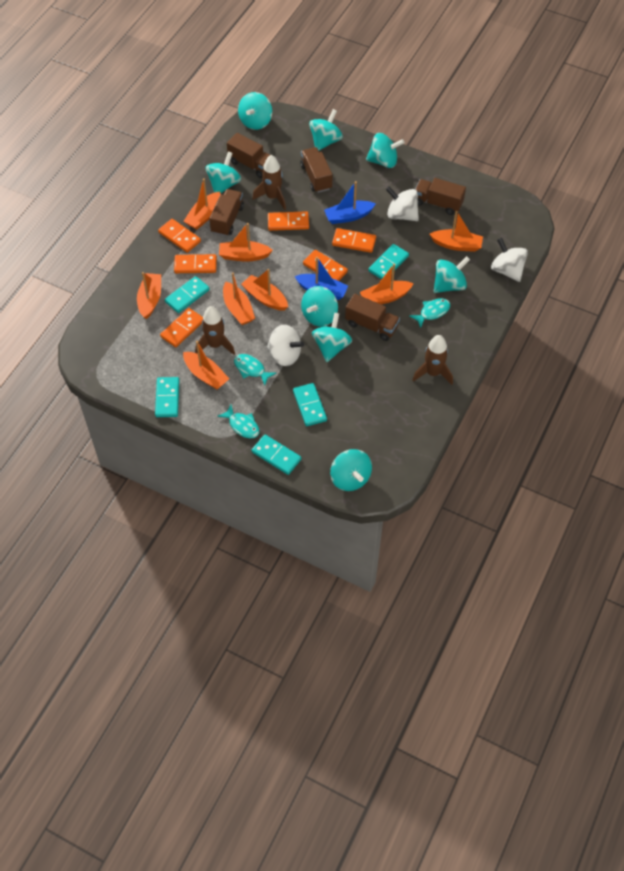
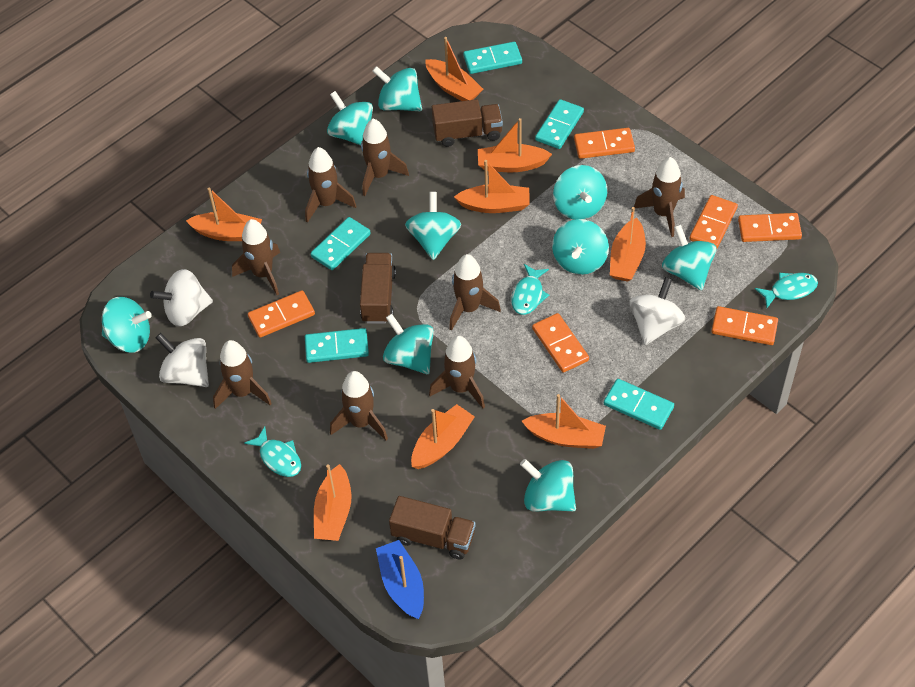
blue boat: 2 -> 1
brown rocket: 3 -> 8
brown truck: 5 -> 3
turquoise spinning top: 8 -> 9

